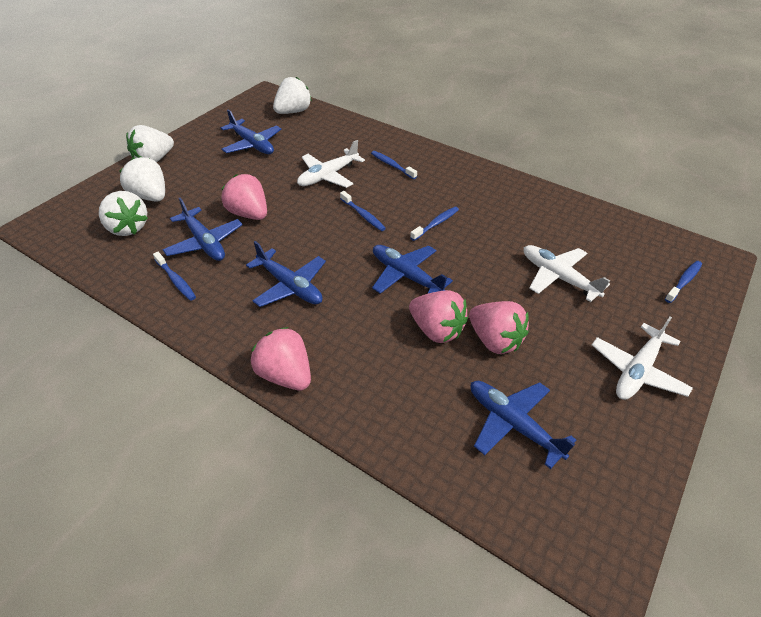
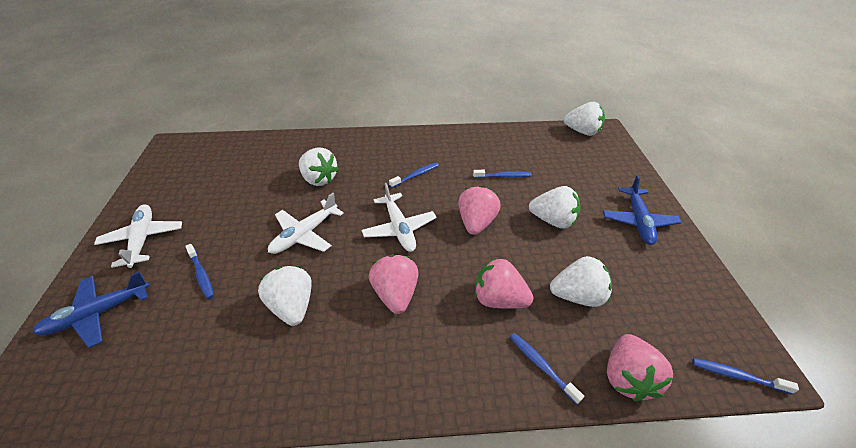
blue plane: 5 -> 2
white strawberry: 4 -> 5

